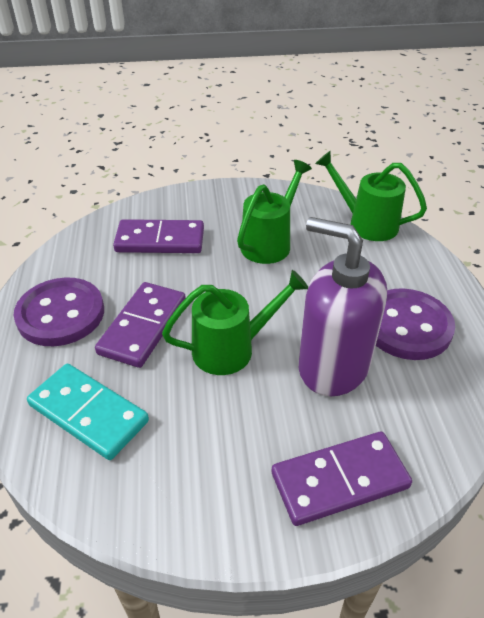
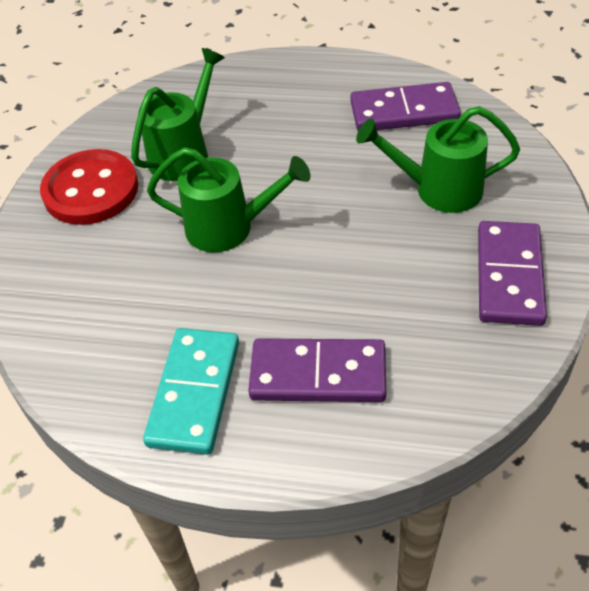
purple button: 2 -> 0
purple soap dispenser: 1 -> 0
red button: 0 -> 1

